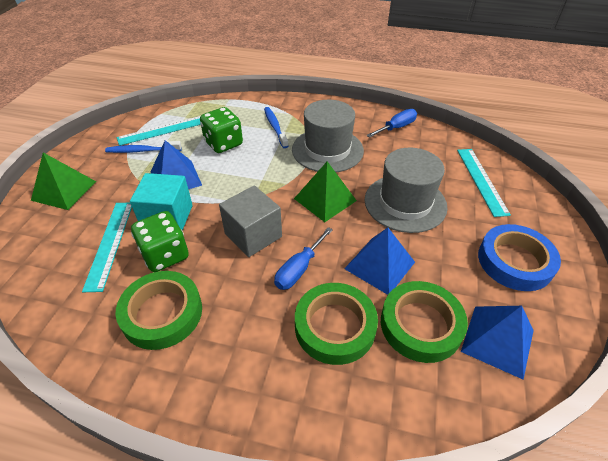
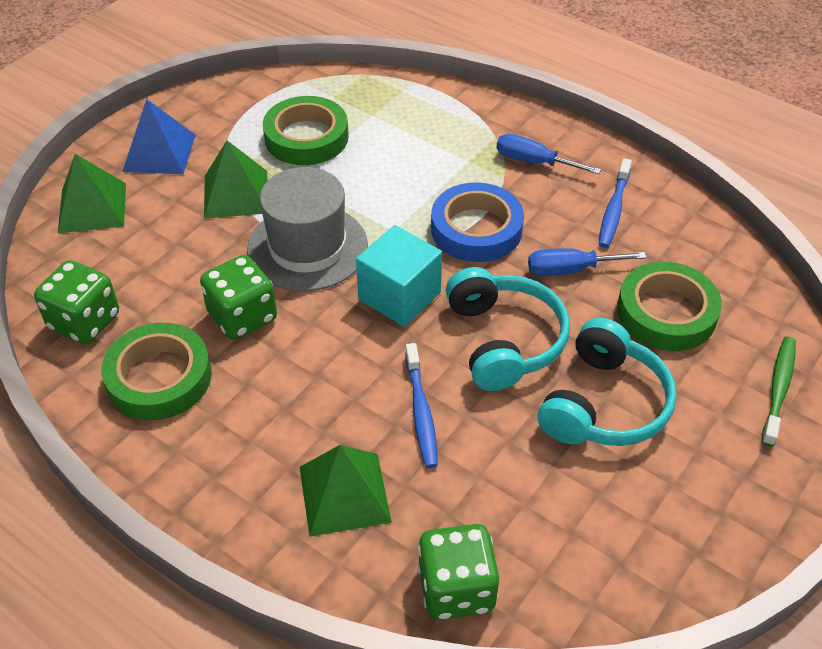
blue pyramid: 3 -> 1
green dice: 2 -> 3
green pyramid: 2 -> 3
green toothbrush: 0 -> 1
grey cube: 1 -> 0
grey hat: 2 -> 1
turquoise headphones: 0 -> 2
turquoise ruler: 3 -> 0

